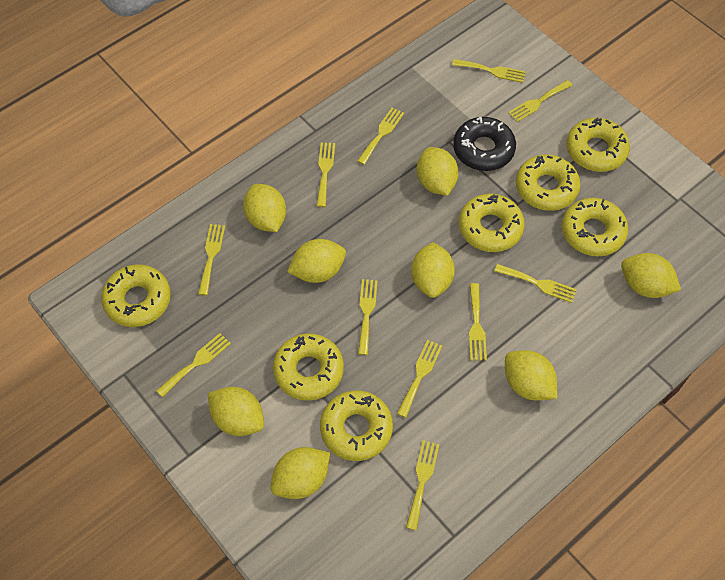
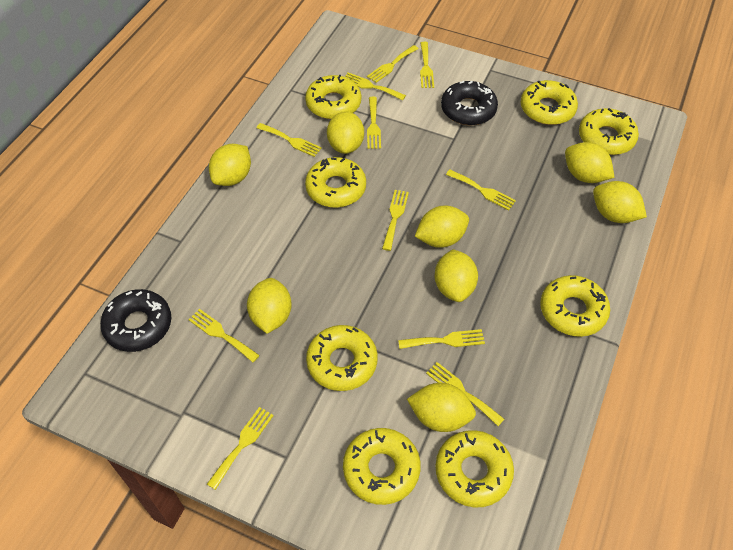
black donut: 1 -> 2
yellow donut: 7 -> 8

